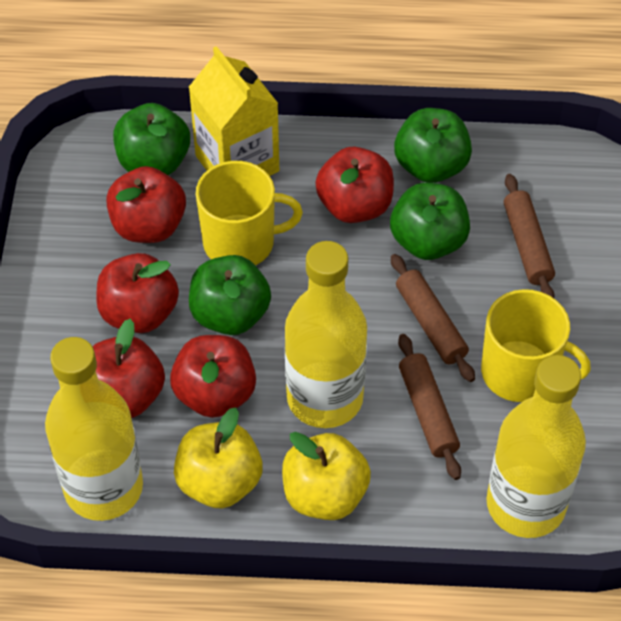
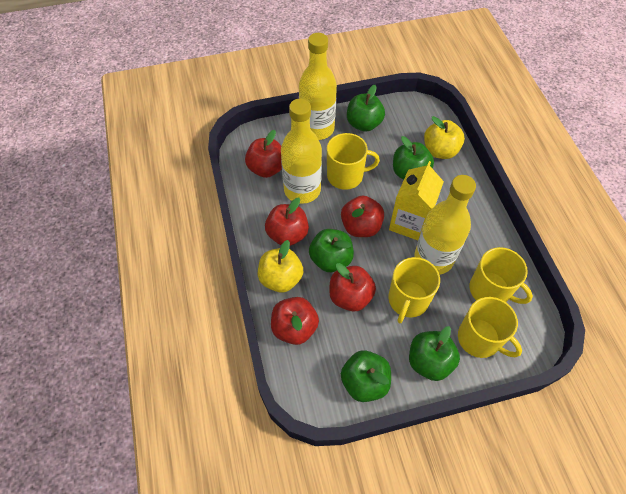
brown rolling pin: 3 -> 0
green apple: 4 -> 5
yellow mug: 2 -> 4

